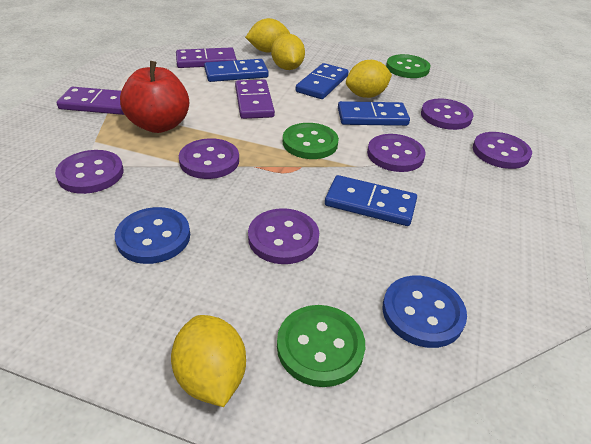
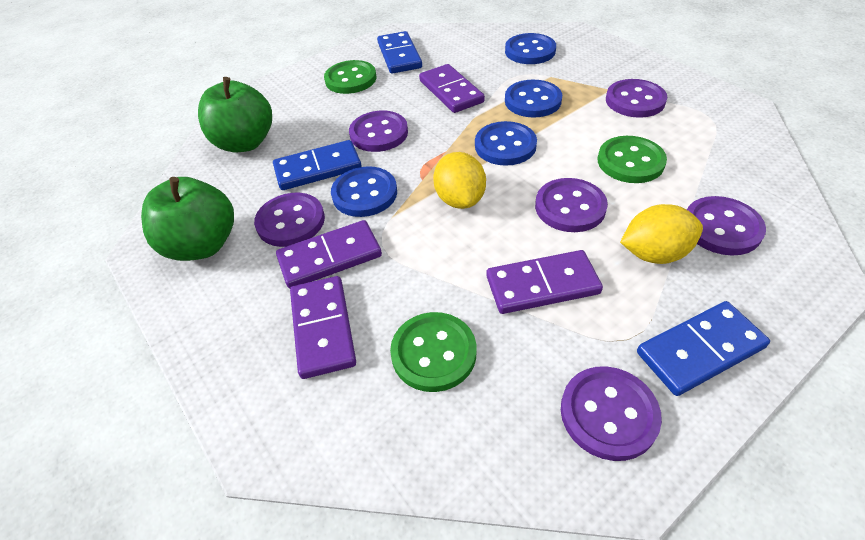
blue button: 2 -> 4
blue domino: 4 -> 3
green apple: 0 -> 2
purple domino: 3 -> 4
red apple: 1 -> 0
yellow lemon: 4 -> 2

